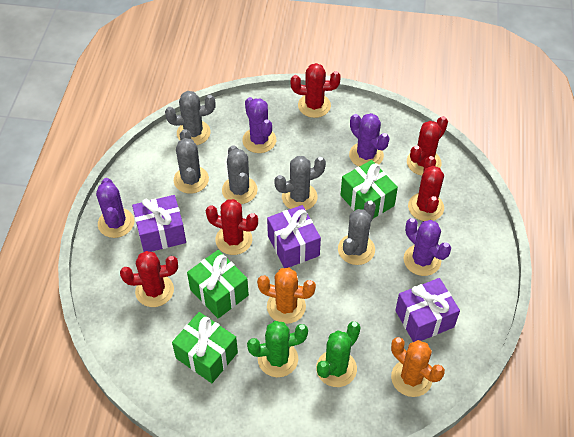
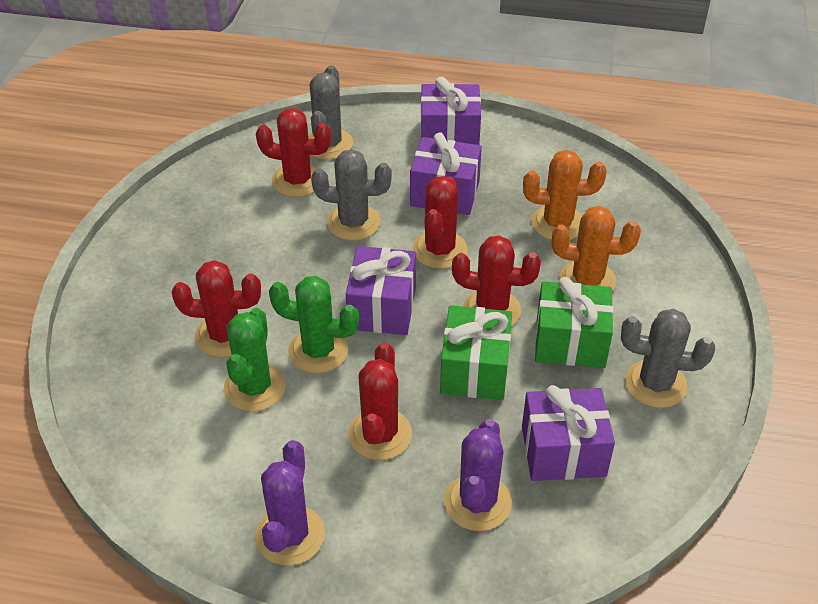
green gift: 3 -> 2
grey cactus: 5 -> 3
purple cactus: 4 -> 2
purple gift: 3 -> 4

